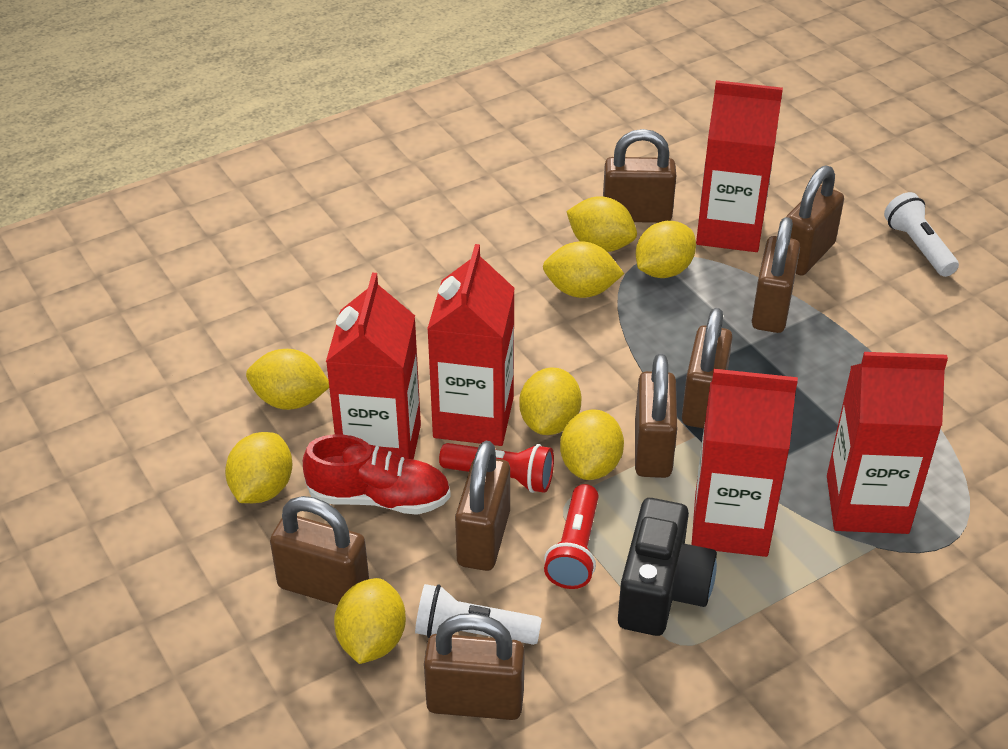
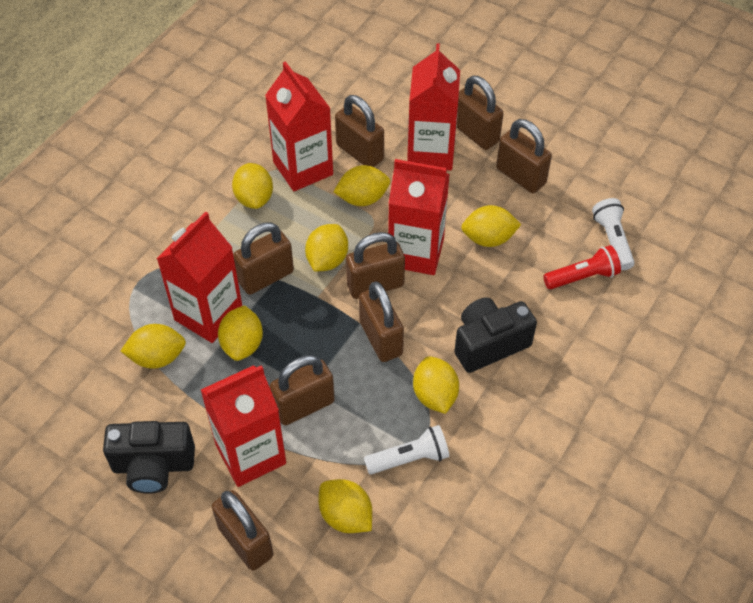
black camera: 1 -> 2
red flashlight: 2 -> 1
red shoe: 1 -> 0

